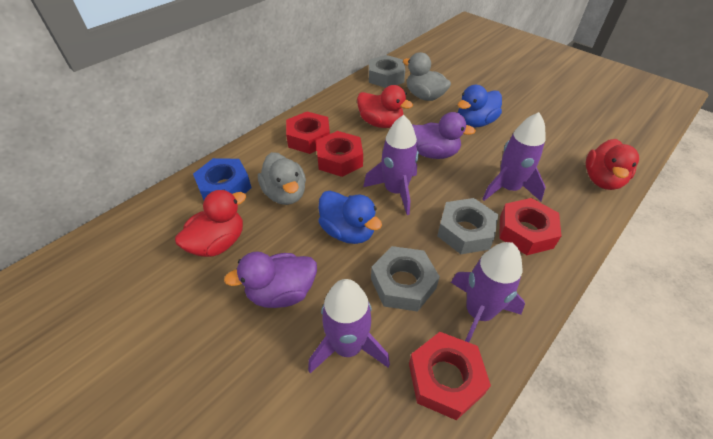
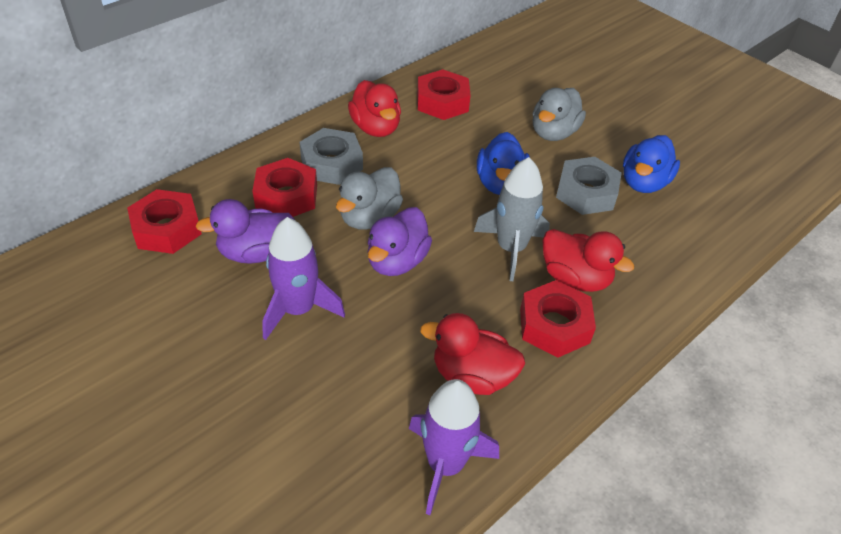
blue nut: 1 -> 0
grey nut: 3 -> 2
grey rocket: 0 -> 1
purple rocket: 4 -> 2

